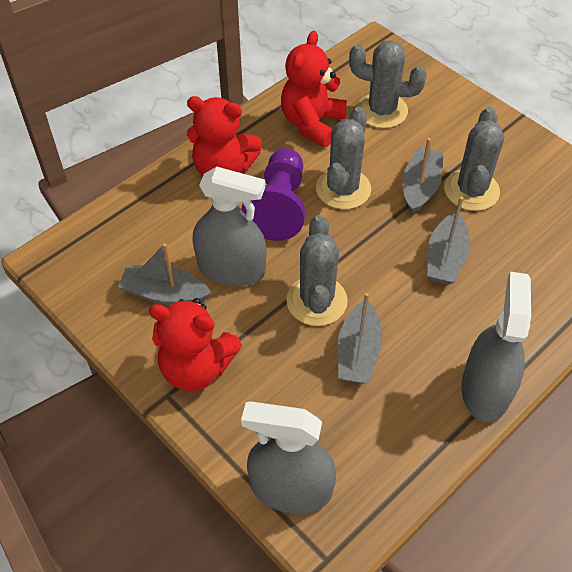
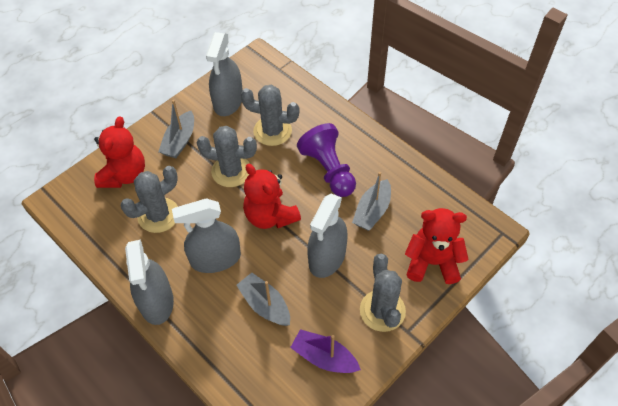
grey boat: 4 -> 3
grey spray bottle: 3 -> 4
purple boat: 0 -> 1

